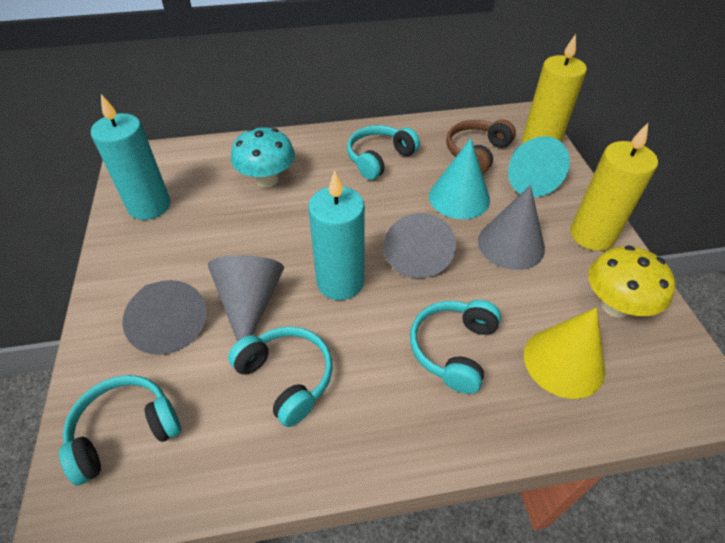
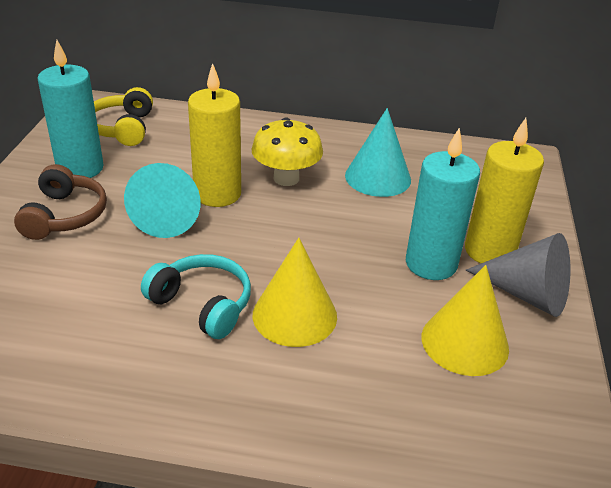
grey cone: 4 -> 1
turquoise headphones: 4 -> 1
turquoise mushroom: 1 -> 0
yellow cone: 1 -> 2
yellow headphones: 0 -> 1

